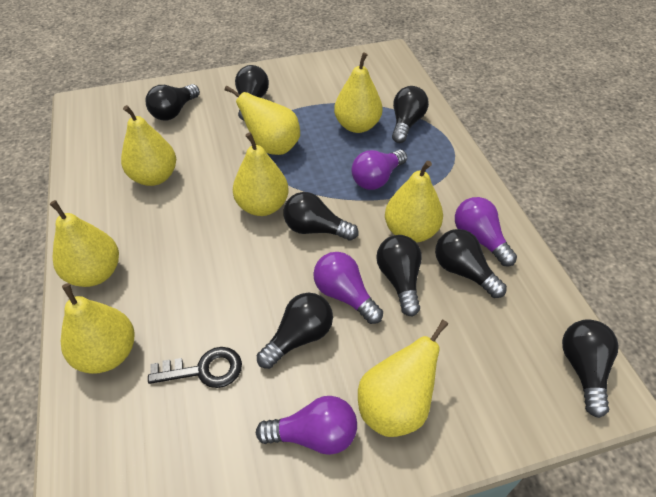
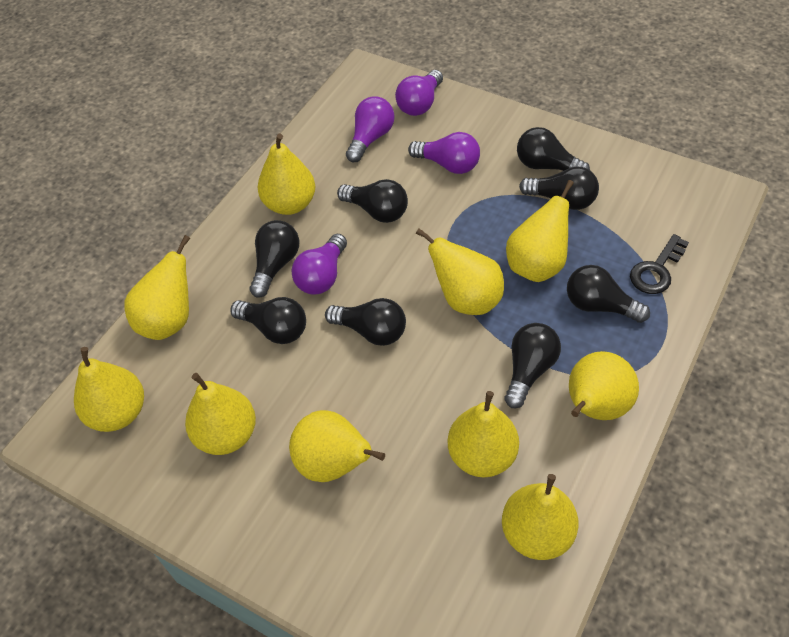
yellow pear: 8 -> 10

